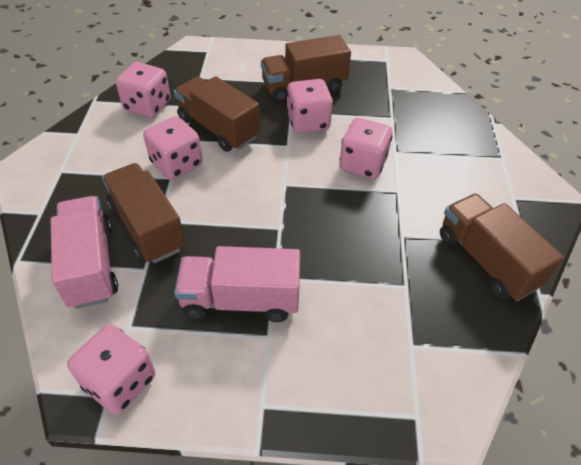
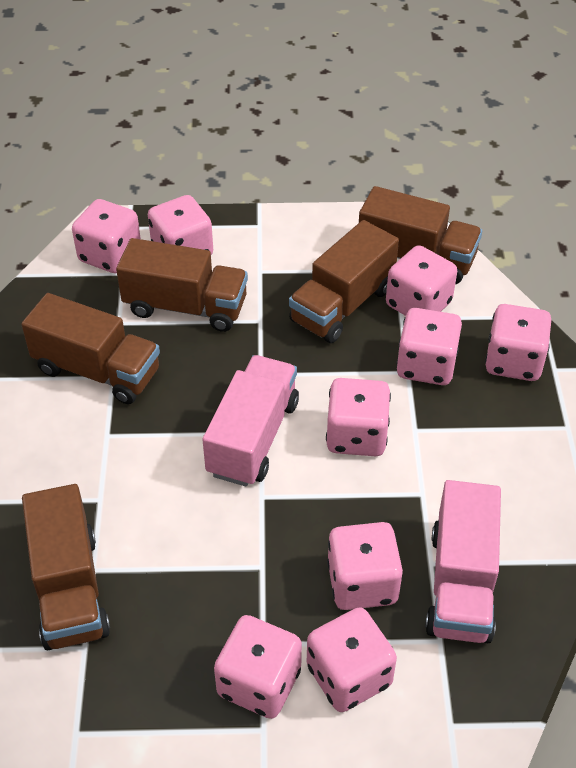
brown truck: 4 -> 5
pink dice: 5 -> 9

